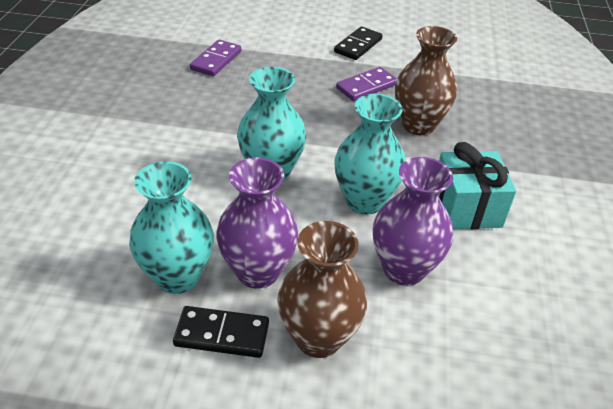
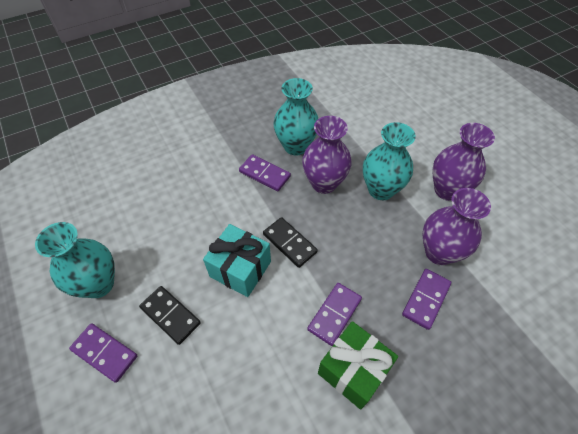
brown vase: 2 -> 0
green gift: 0 -> 1
purple domino: 2 -> 4
purple vase: 2 -> 3

